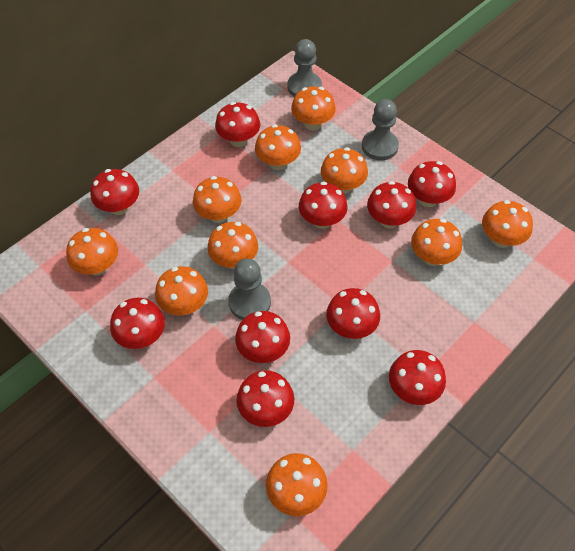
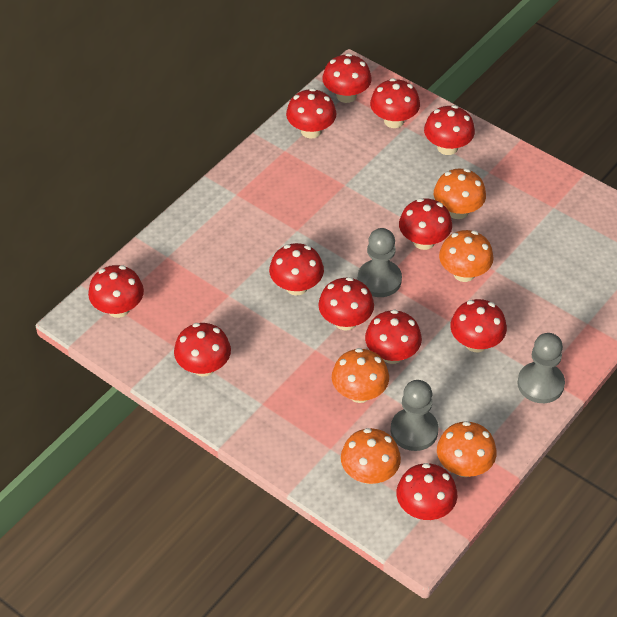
orange mushroom: 10 -> 5
red mushroom: 10 -> 12

